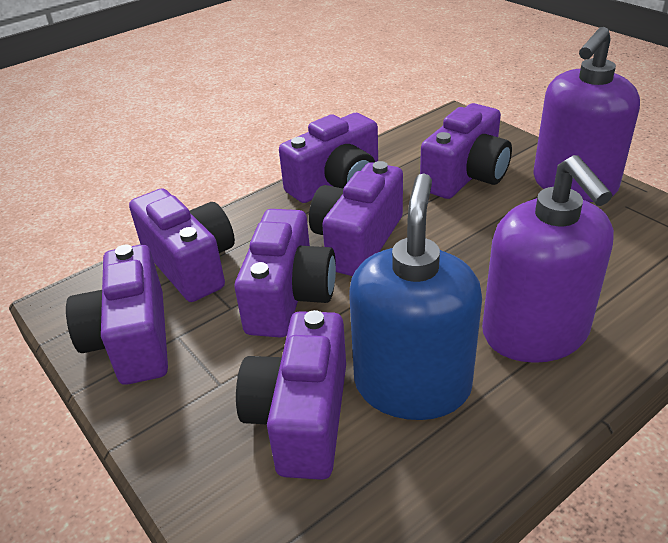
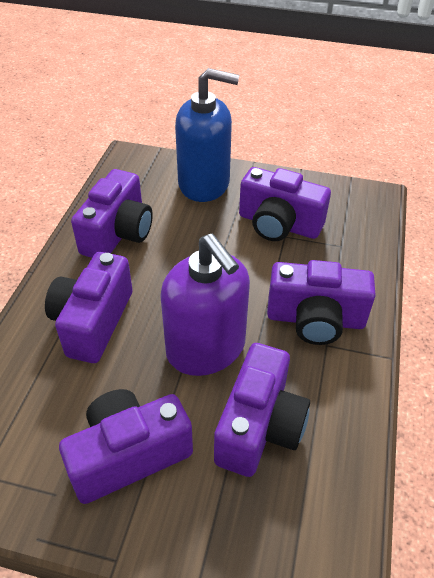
purple camera: 7 -> 6
purple soap dispenser: 2 -> 1

